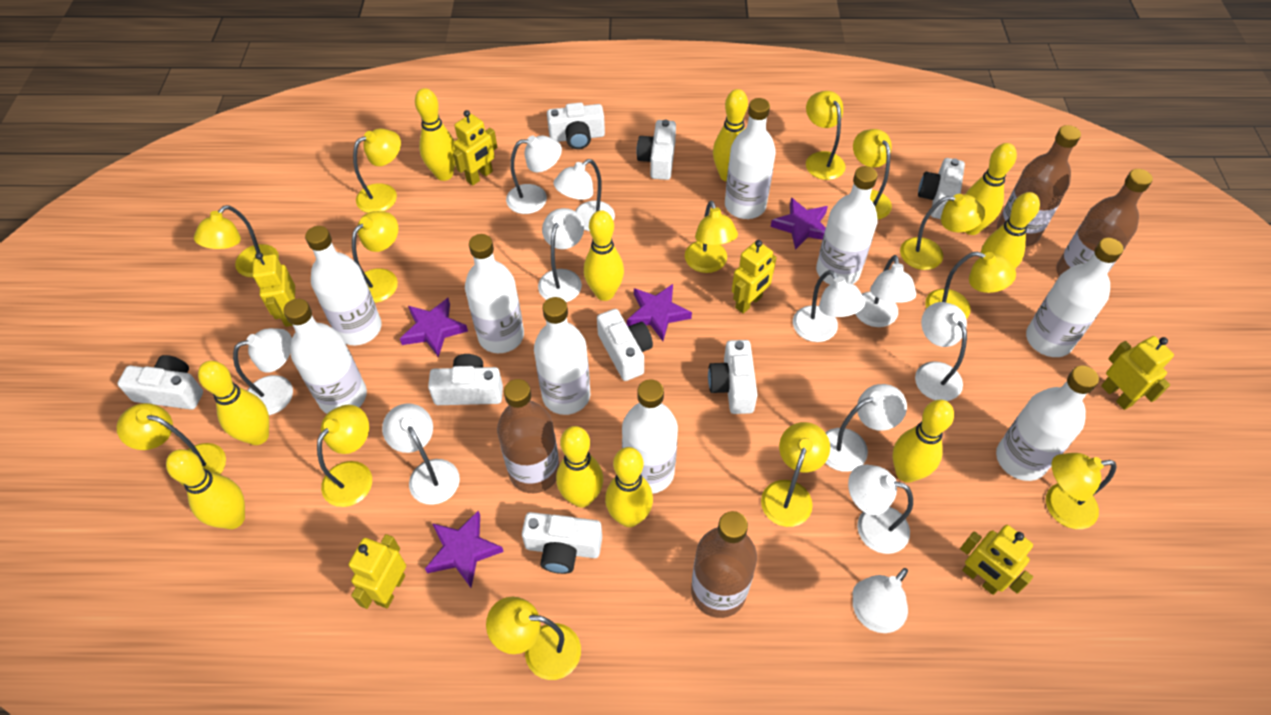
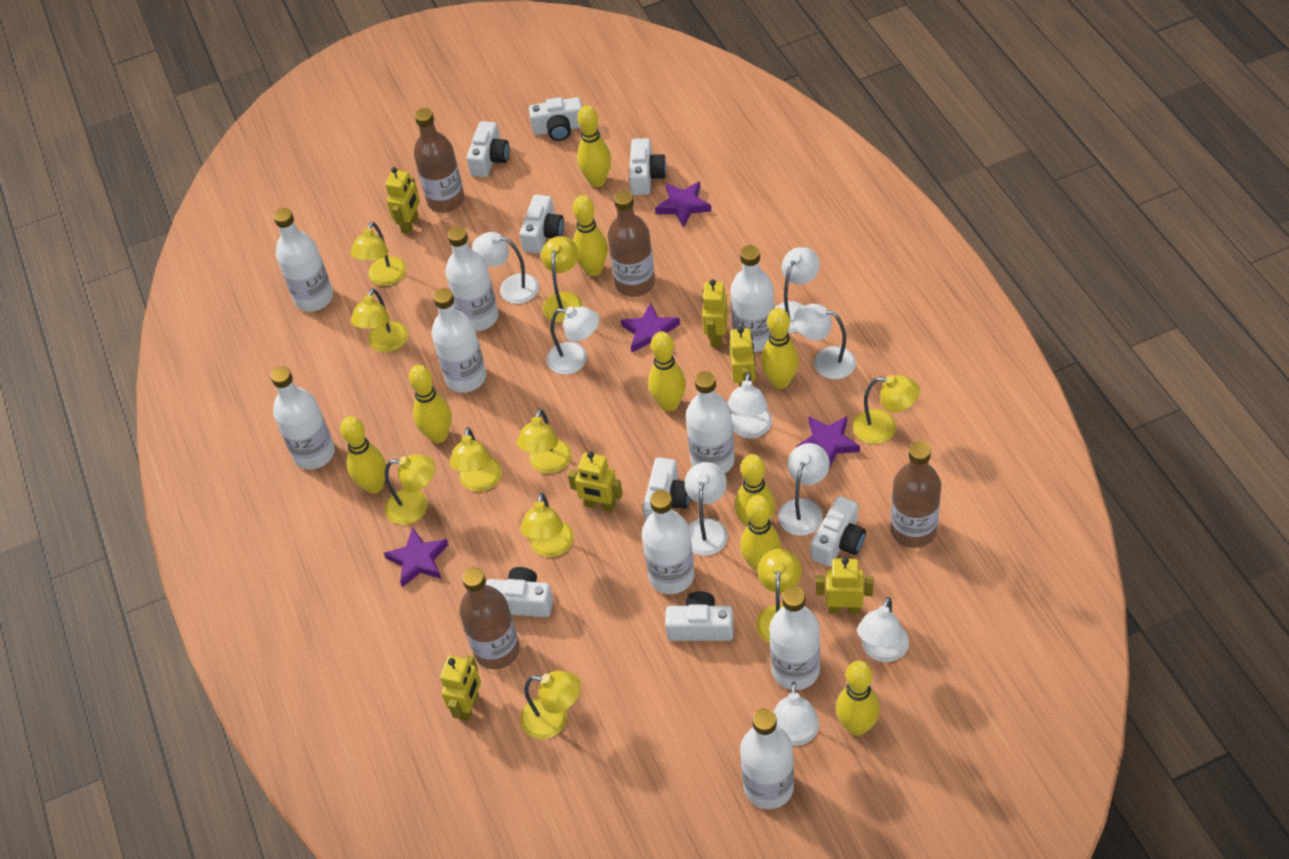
white lamp: 11 -> 9
yellow bowling pin: 10 -> 9
yellow lamp: 13 -> 10

